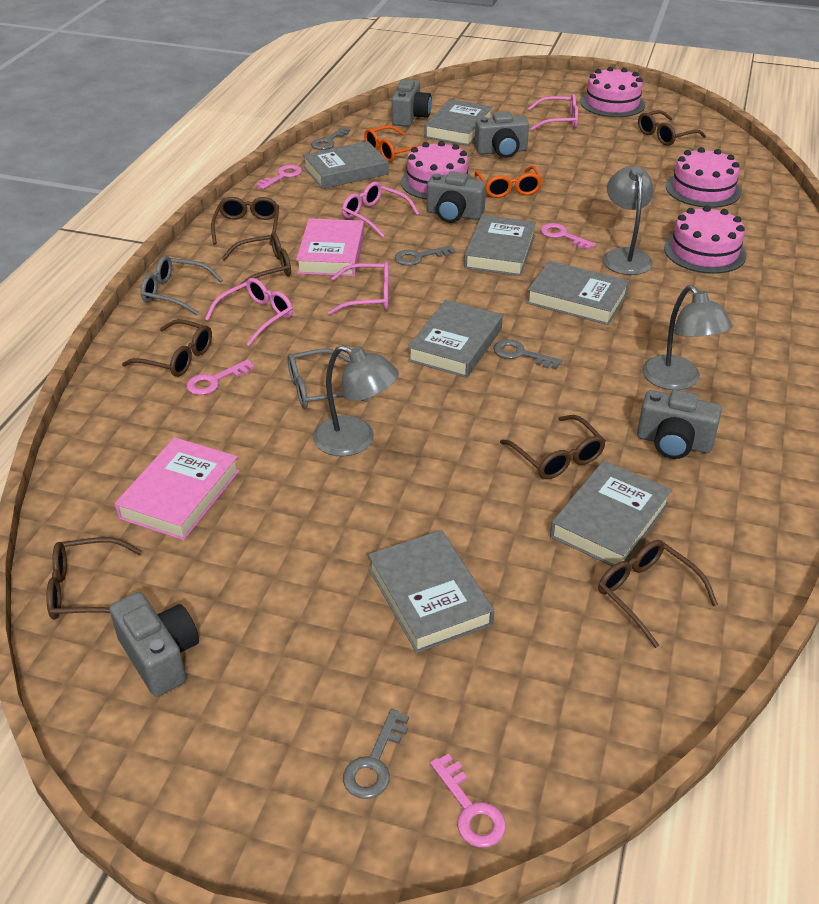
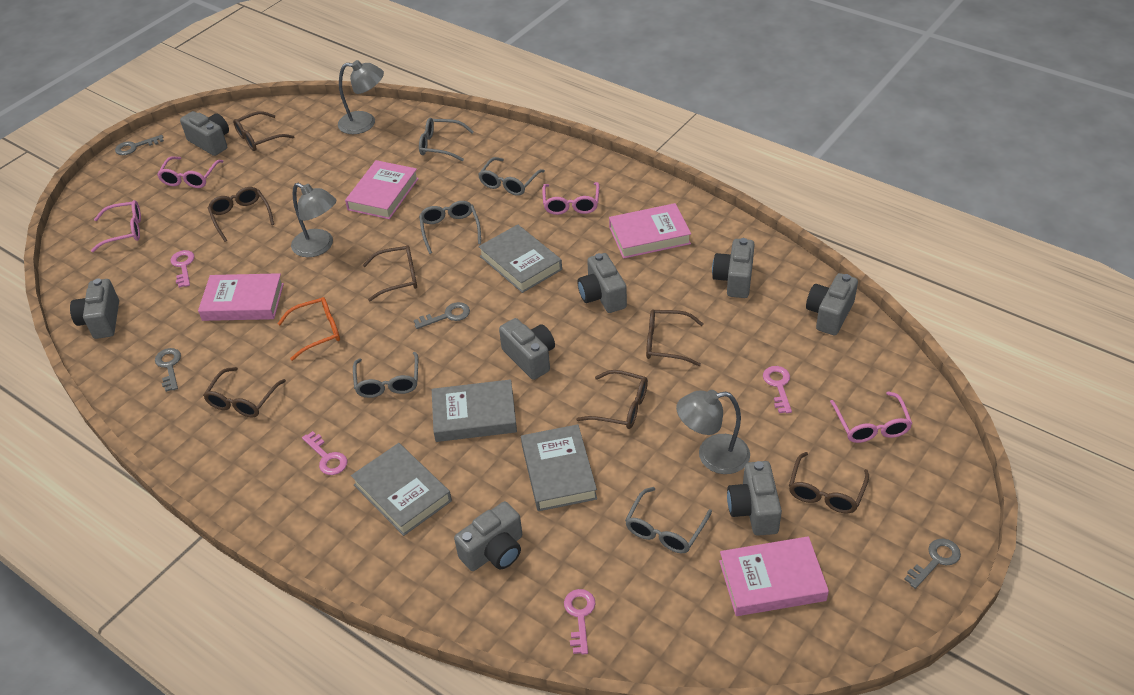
grey book: 7 -> 4
grey camera: 5 -> 8
grey glasses: 2 -> 5
orange glasses: 2 -> 1
pink book: 2 -> 4
pink cake: 4 -> 0

